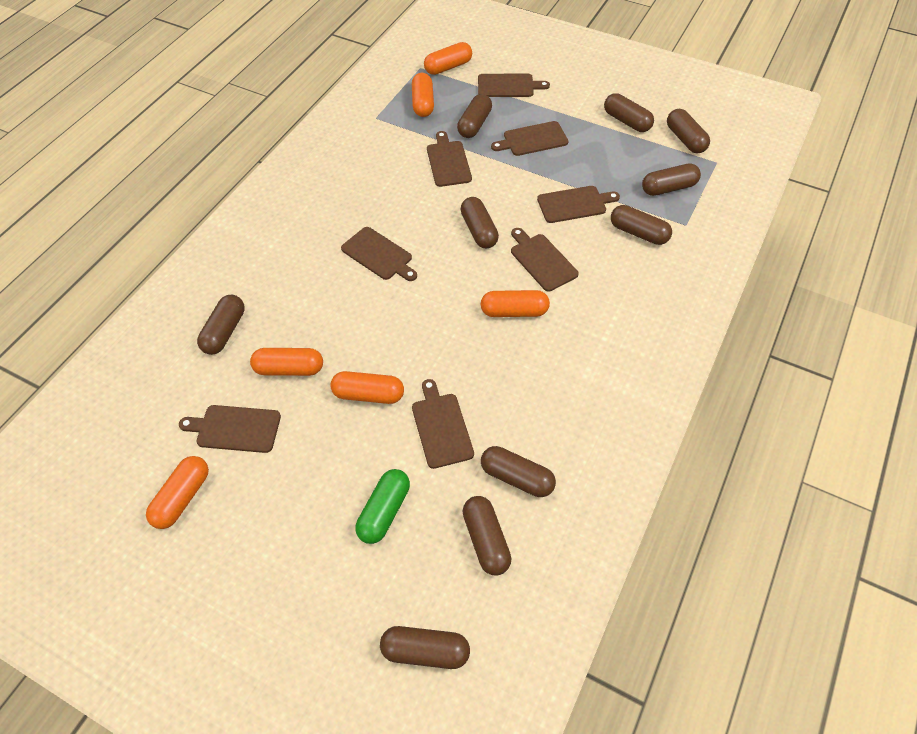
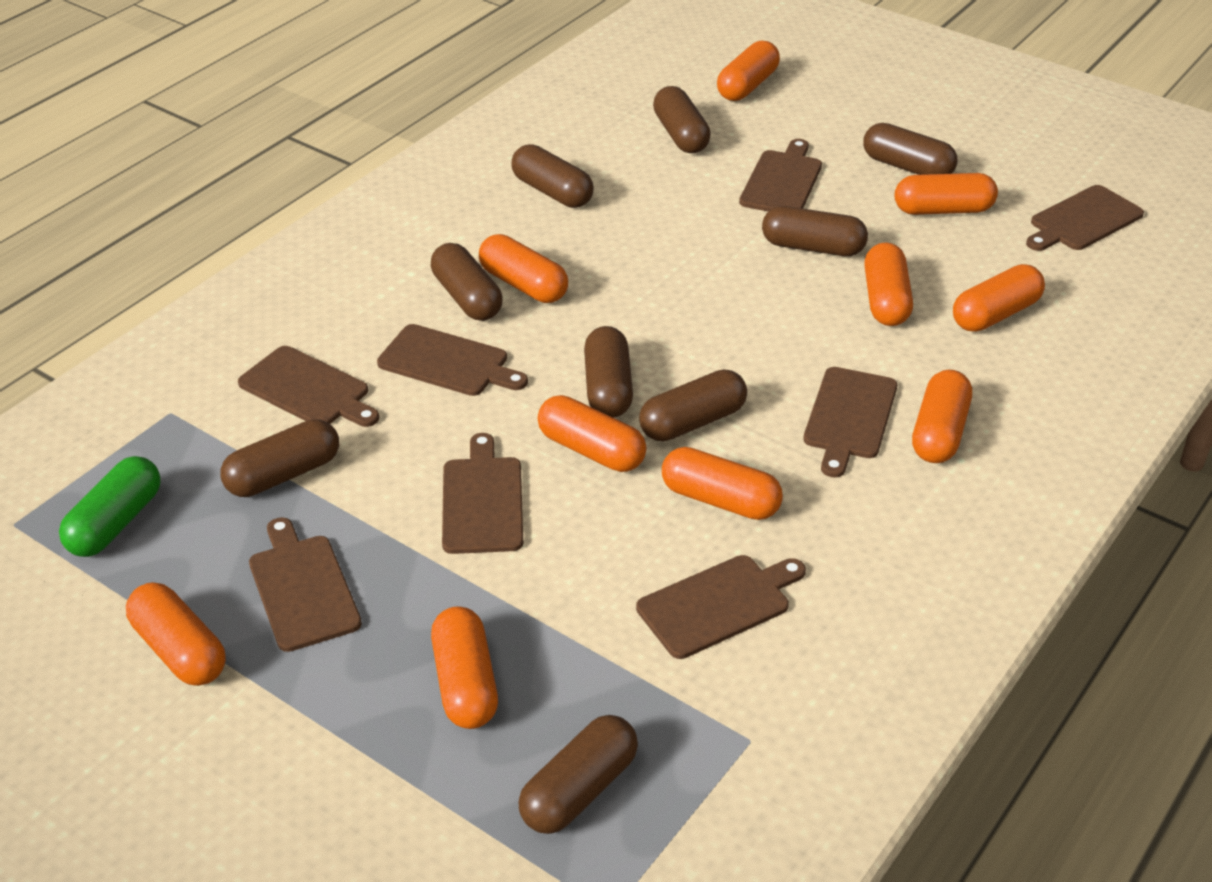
brown capsule: 10 -> 9
orange capsule: 6 -> 10

